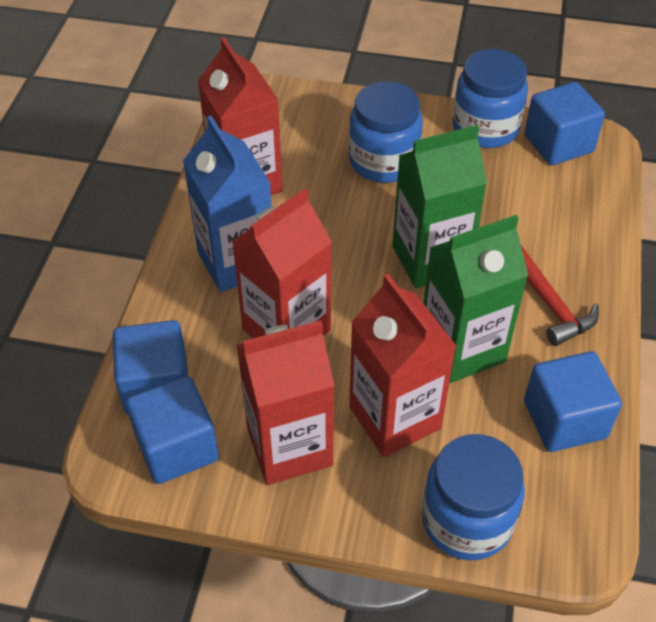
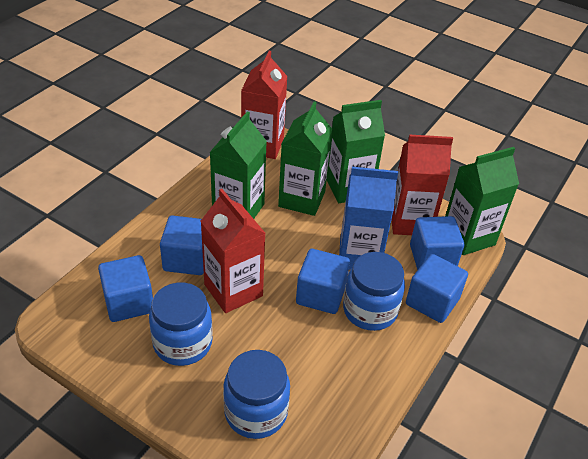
blue cube: 4 -> 5
green carton: 2 -> 4
red carton: 4 -> 3
red hammer: 1 -> 0

